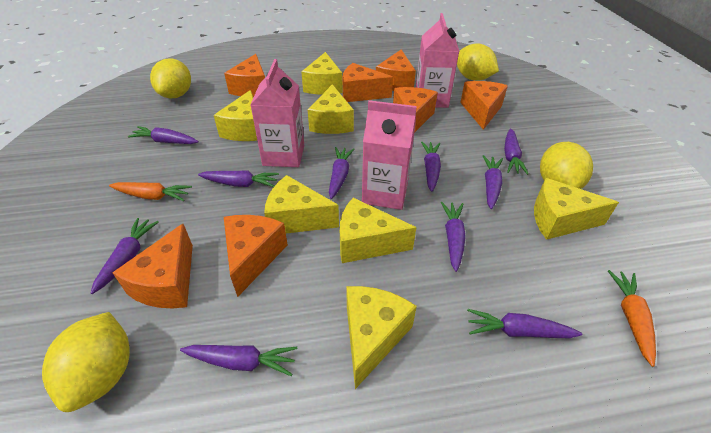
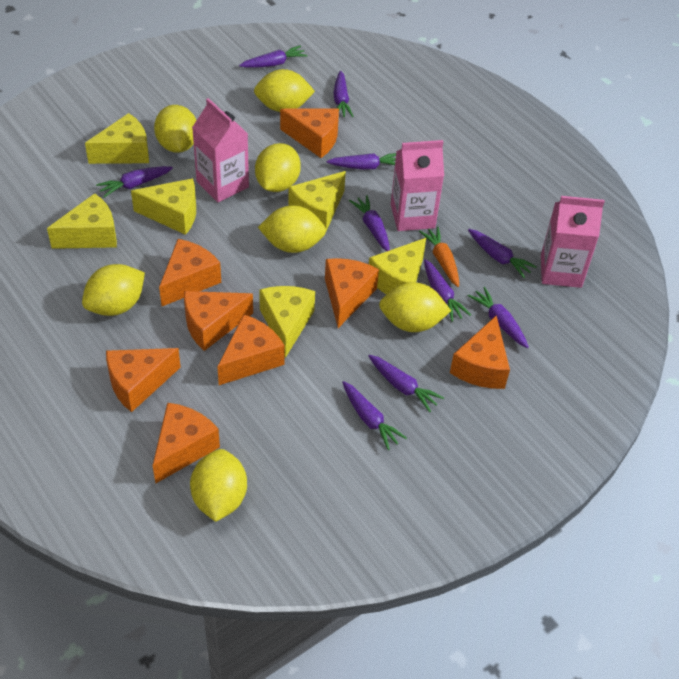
orange carrot: 2 -> 1
orange cheese: 7 -> 8
yellow cheese: 7 -> 6
yellow lemon: 4 -> 7

